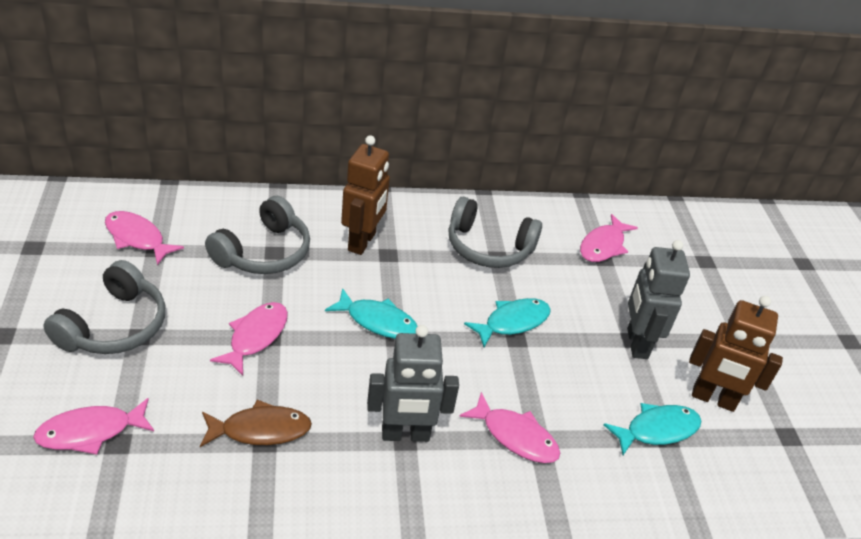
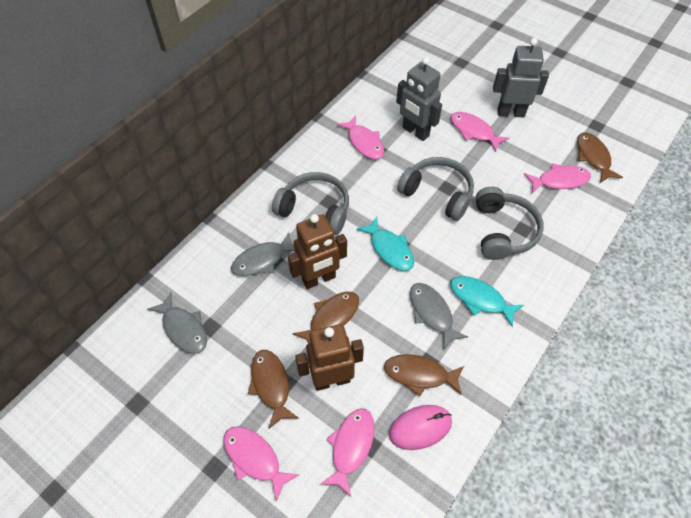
brown fish: 1 -> 4
grey fish: 0 -> 3
pink mouse: 0 -> 1
turquoise fish: 3 -> 2

